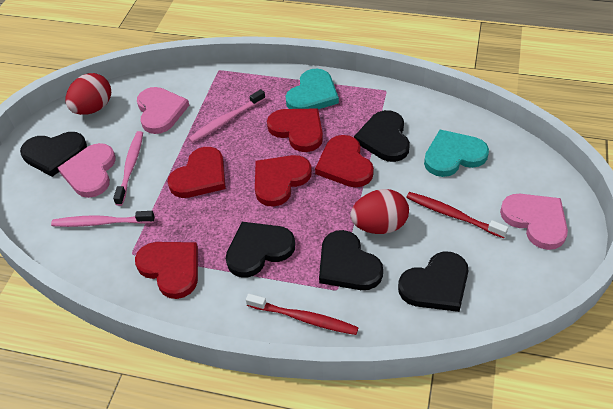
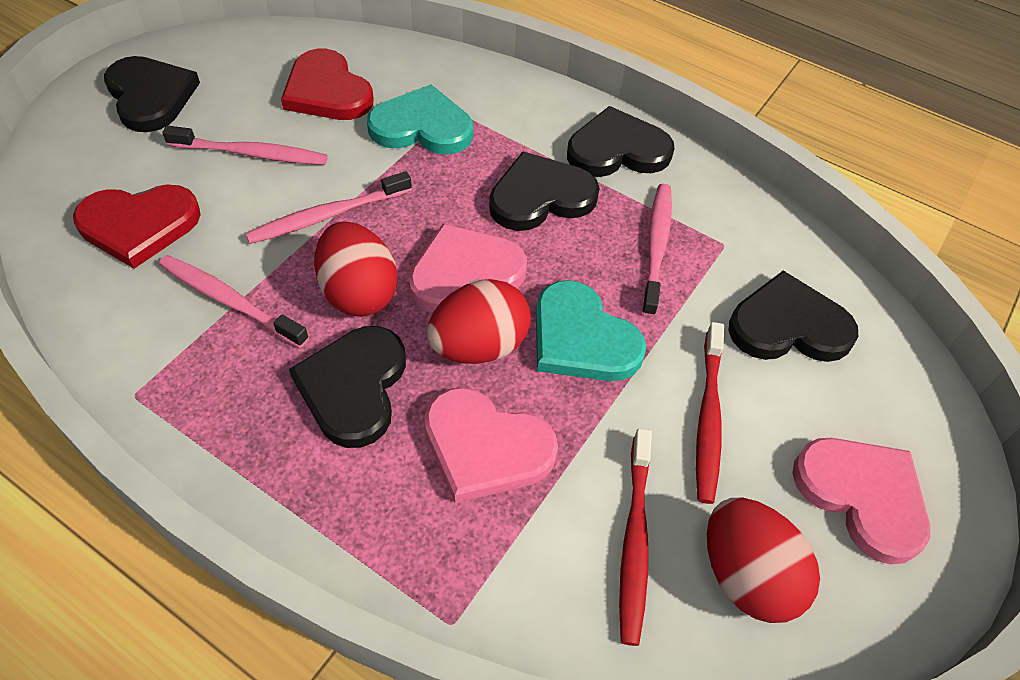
pink toothbrush: 3 -> 4
red egg: 2 -> 3
red heart: 5 -> 2

